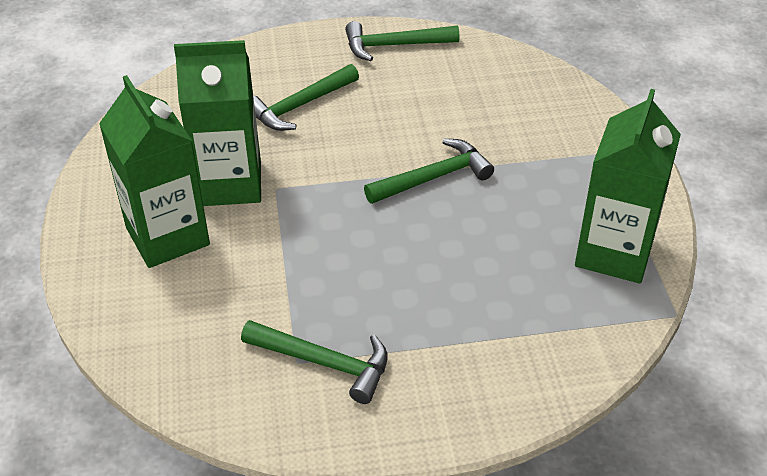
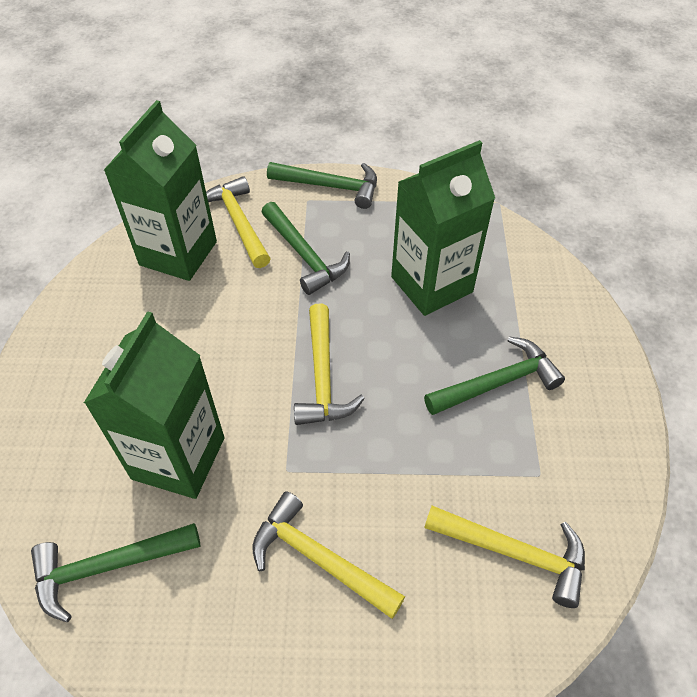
yellow hammer: 0 -> 4

